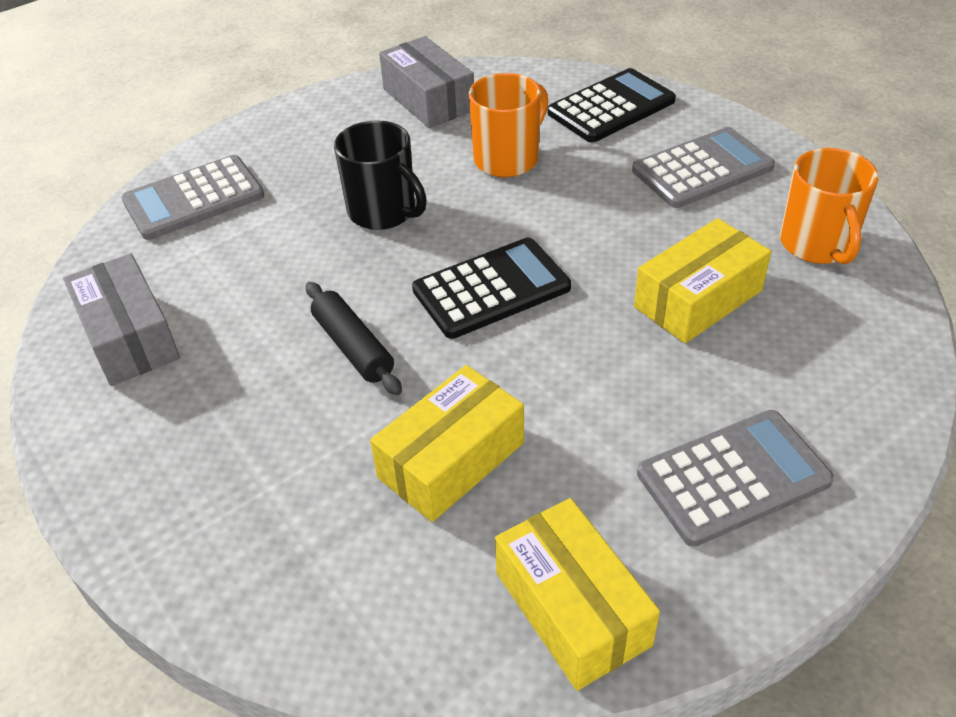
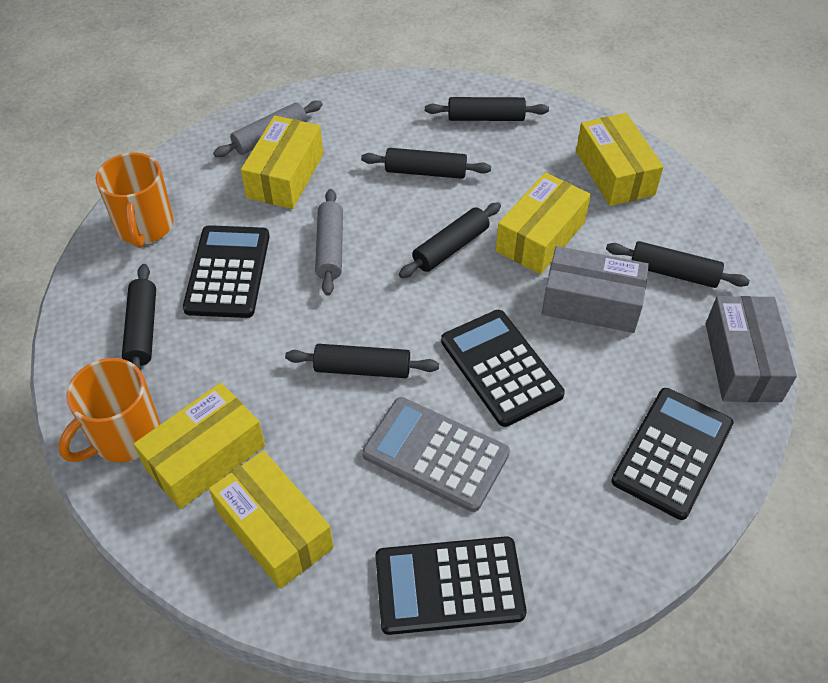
black calculator: 2 -> 4
black mug: 1 -> 0
black rolling pin: 1 -> 6
grey calculator: 3 -> 1
grey rolling pin: 0 -> 2
yellow box: 3 -> 5

